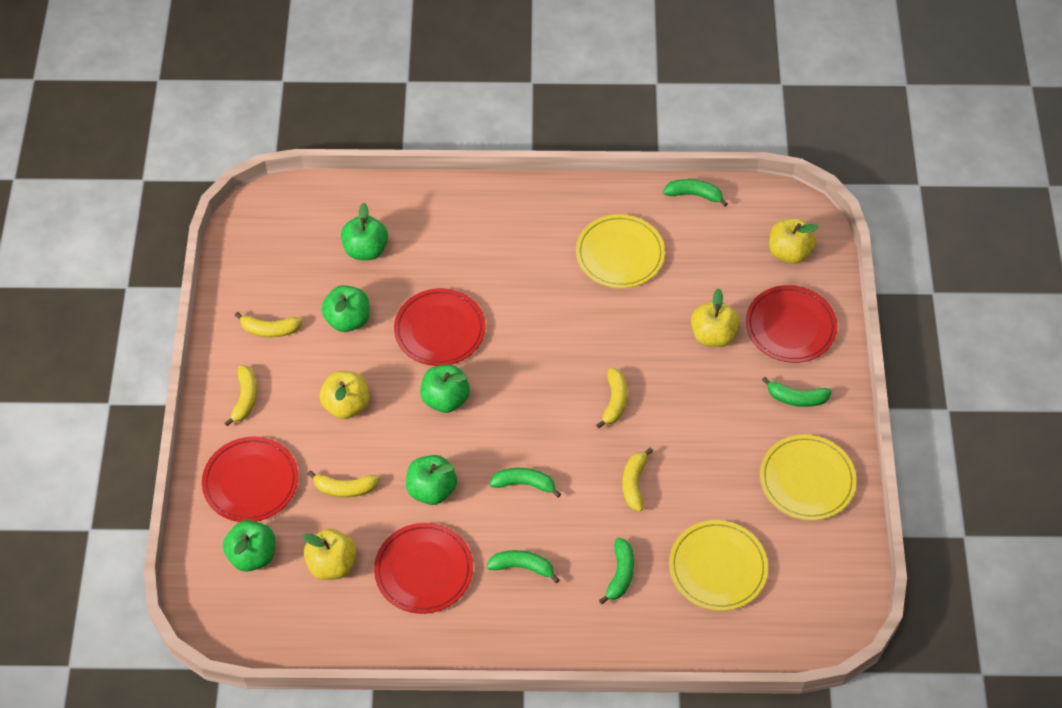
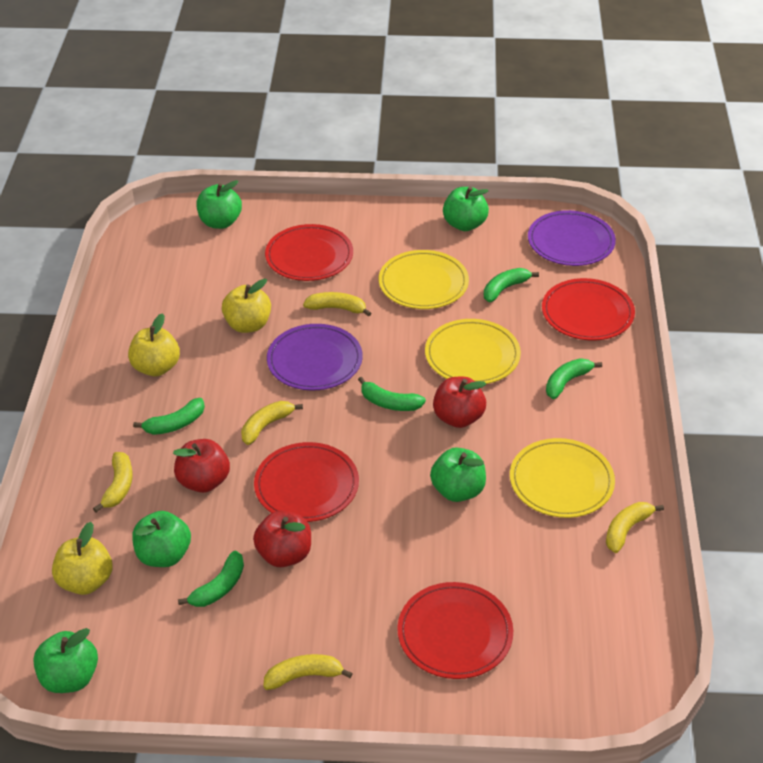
purple plate: 0 -> 2
red apple: 0 -> 3
yellow apple: 4 -> 3

